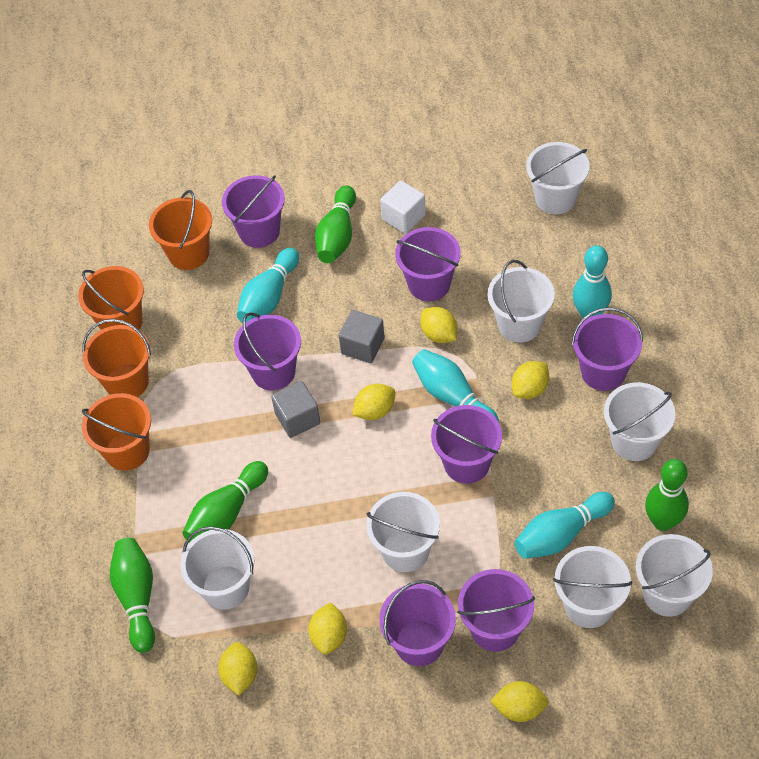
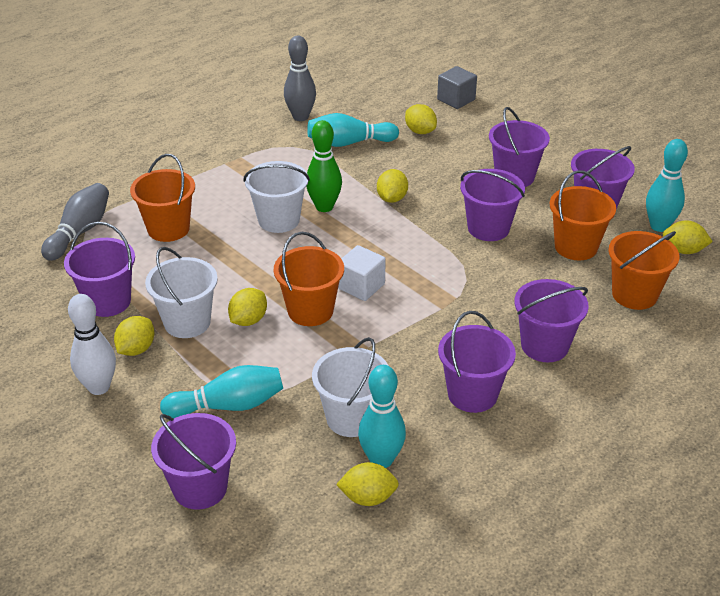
green bowling pin: 4 -> 1
grey bowling pin: 0 -> 2
grey cube: 2 -> 1
white bowling pin: 0 -> 1
white bucket: 7 -> 3

